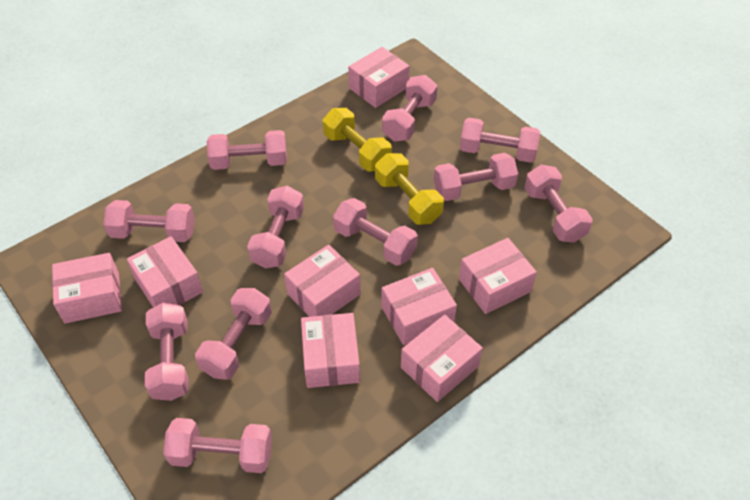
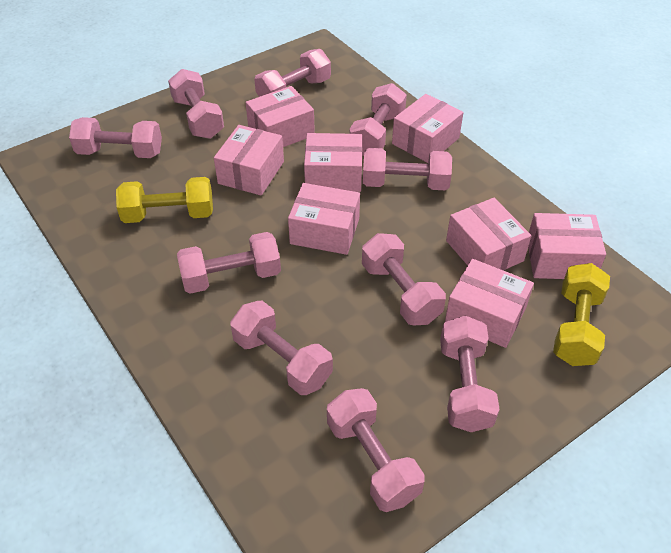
pink dumbbell: 11 -> 10

